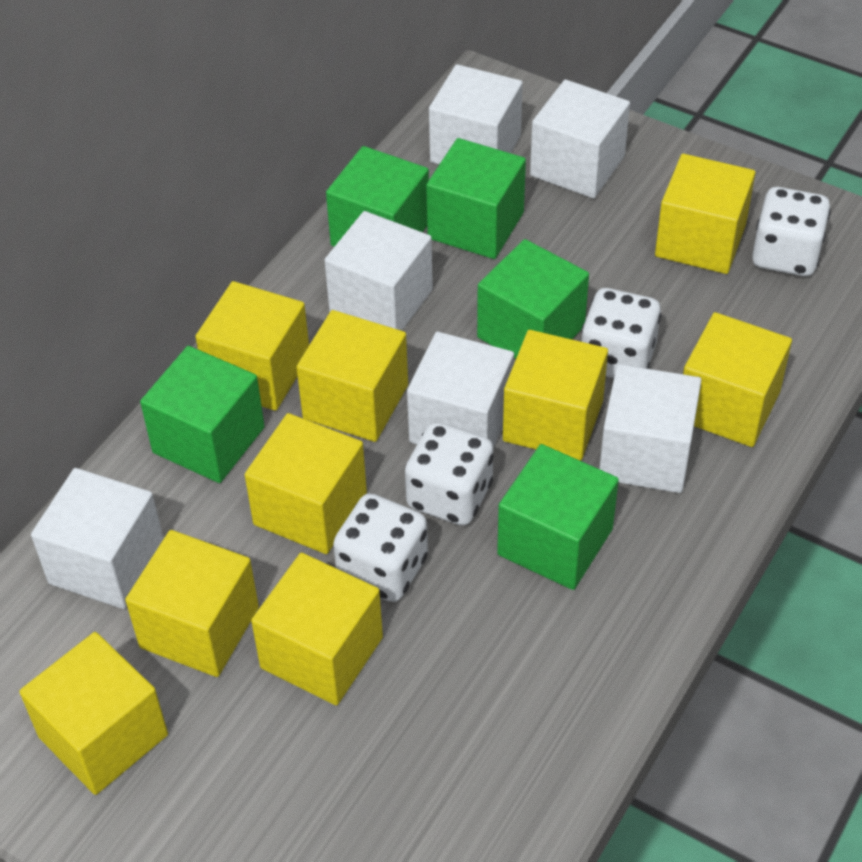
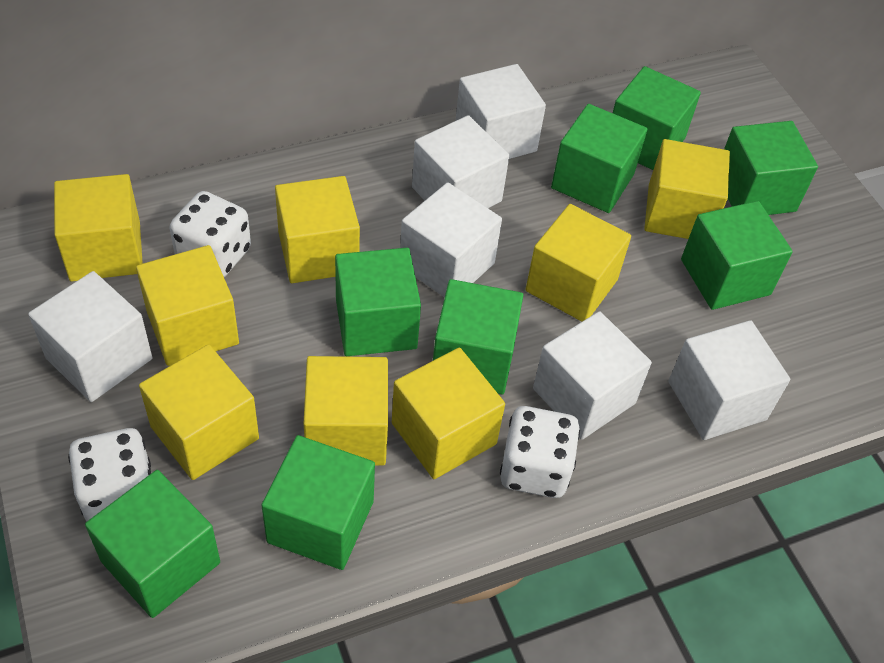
green cube: 5 -> 8
white dice: 4 -> 3
yellow cube: 9 -> 8

